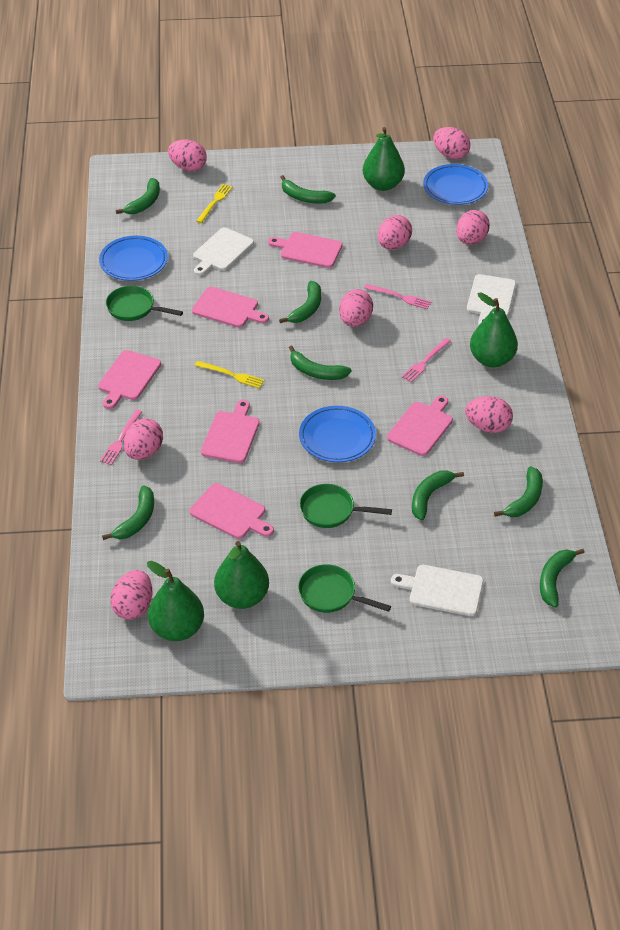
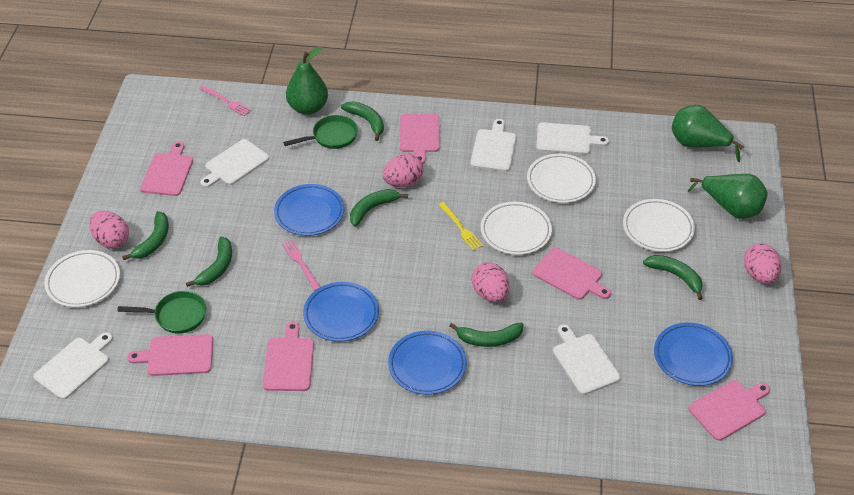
blue plate: 3 -> 4
green banana: 8 -> 6
green pan: 3 -> 2
green pear: 4 -> 3
pink egg: 8 -> 4
pink fork: 3 -> 2
white cutting board: 3 -> 5
white plate: 0 -> 4
yellow fork: 2 -> 1

